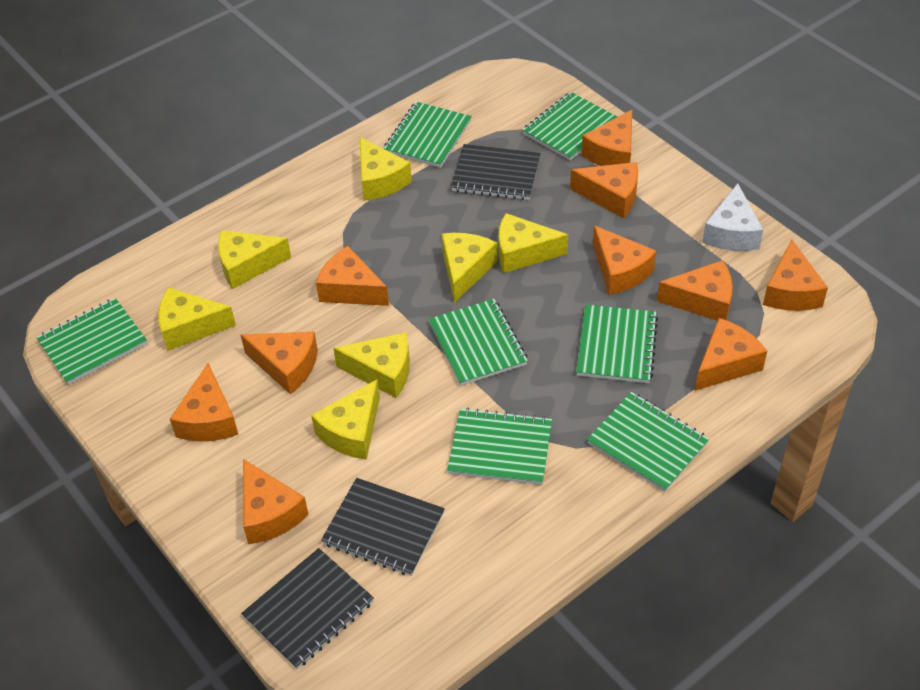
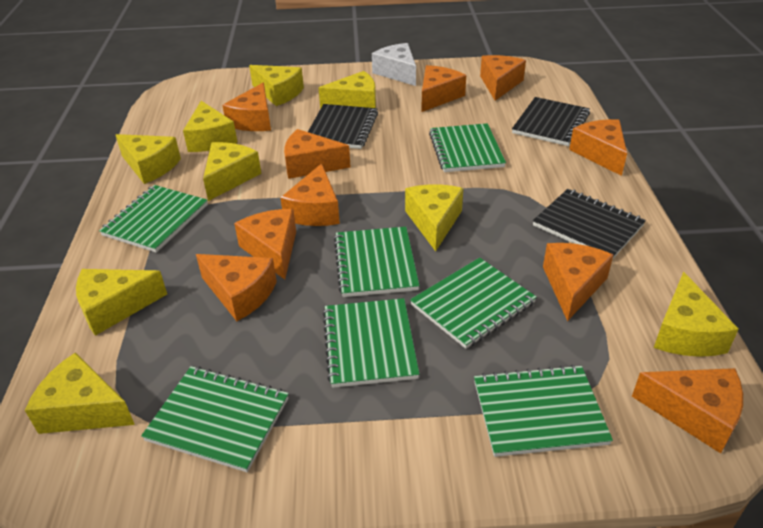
yellow cheese: 7 -> 9

